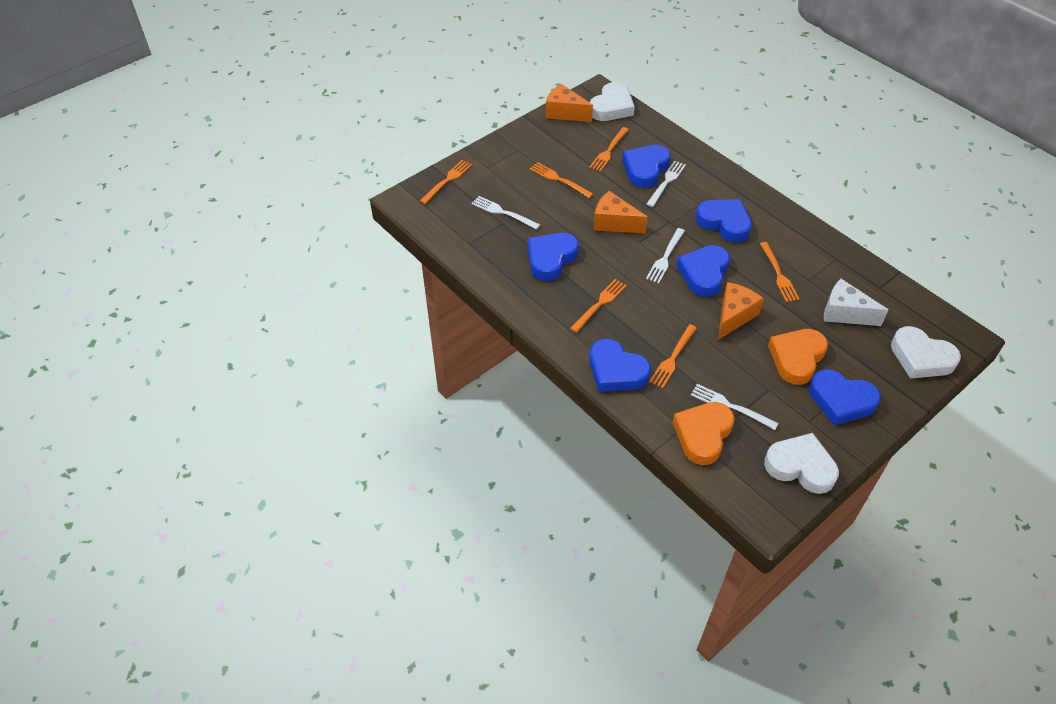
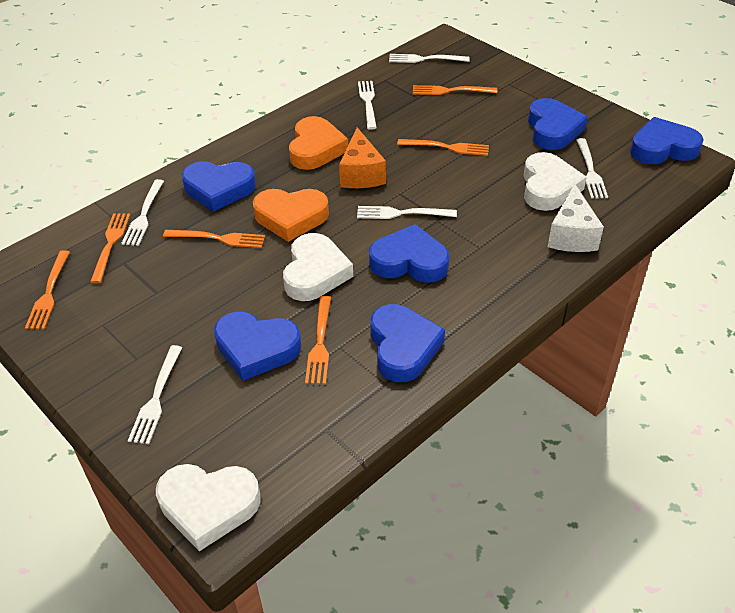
orange cheese: 3 -> 1
white fork: 4 -> 6

